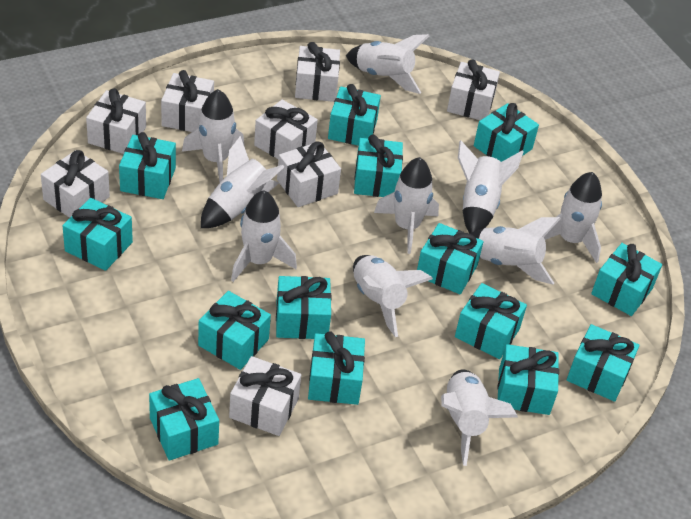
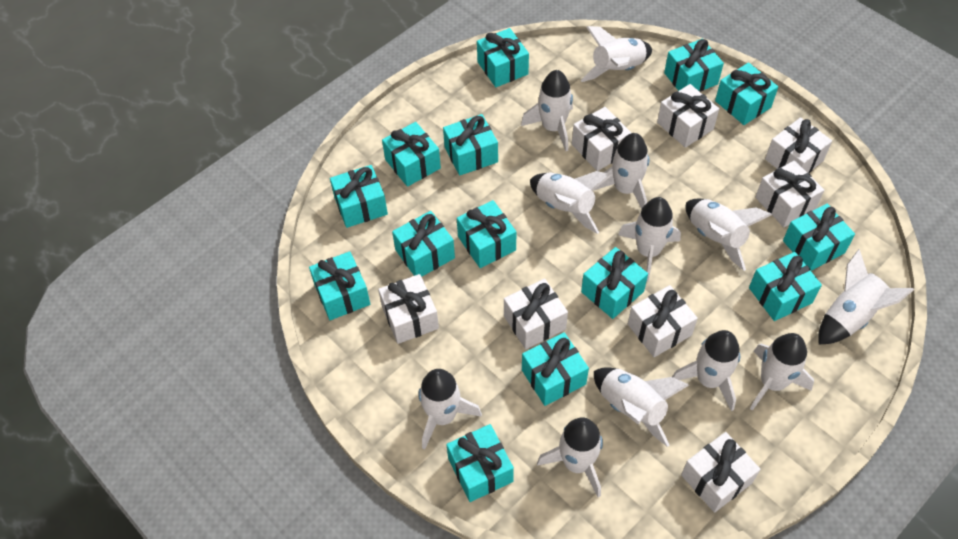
white rocket: 10 -> 12

